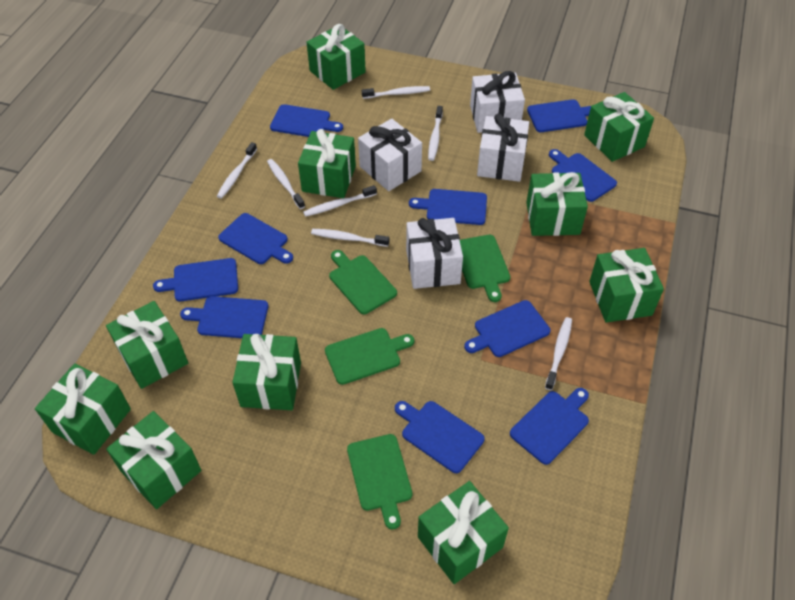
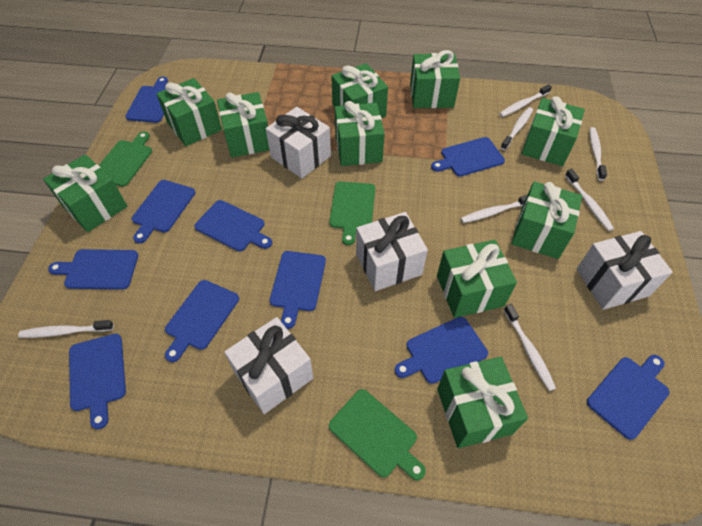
green cutting board: 4 -> 3

